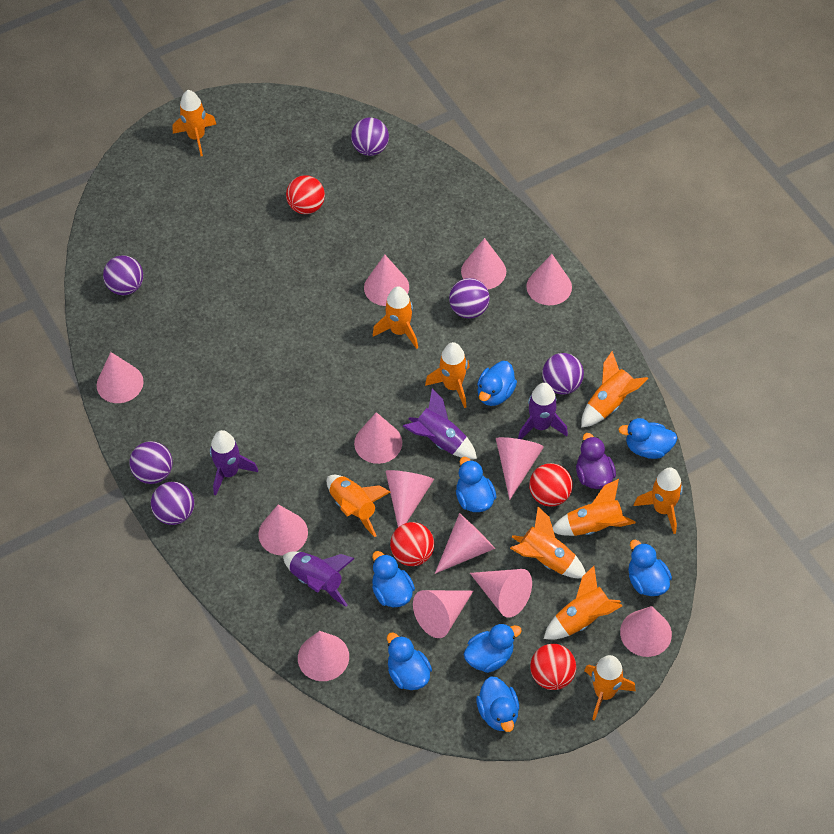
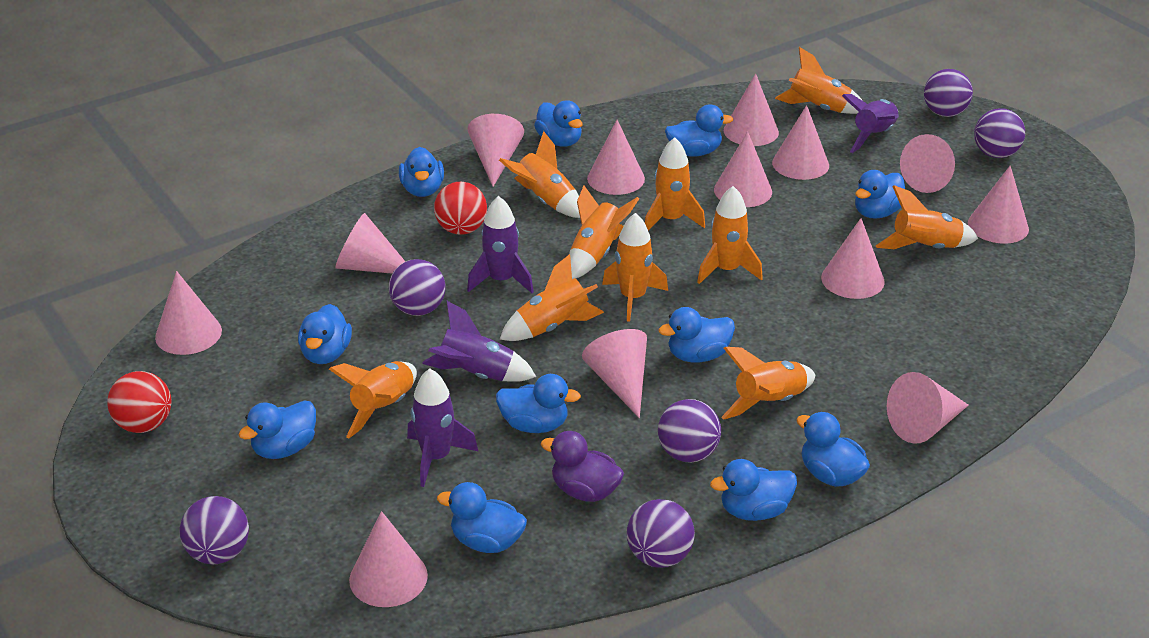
blue duck: 8 -> 11
red ball: 4 -> 2

